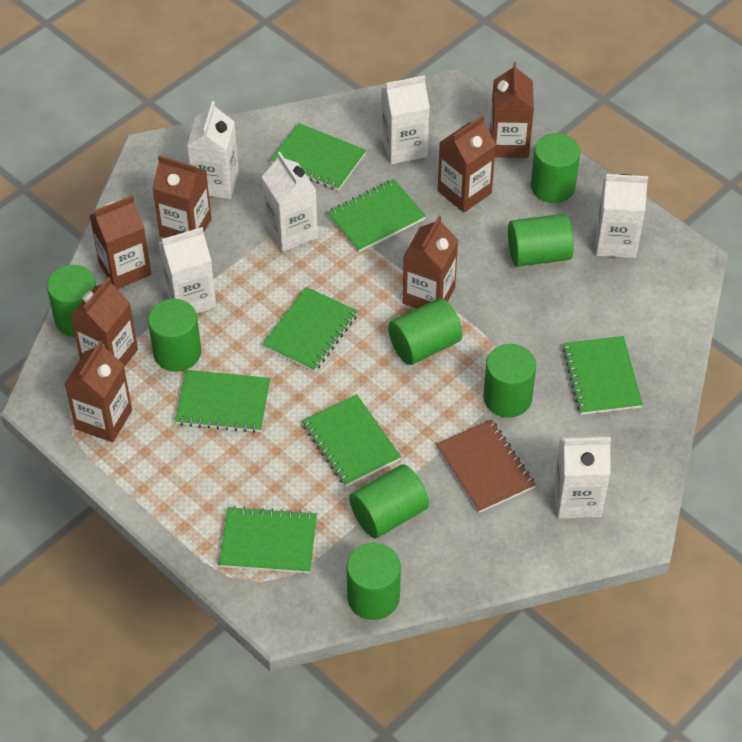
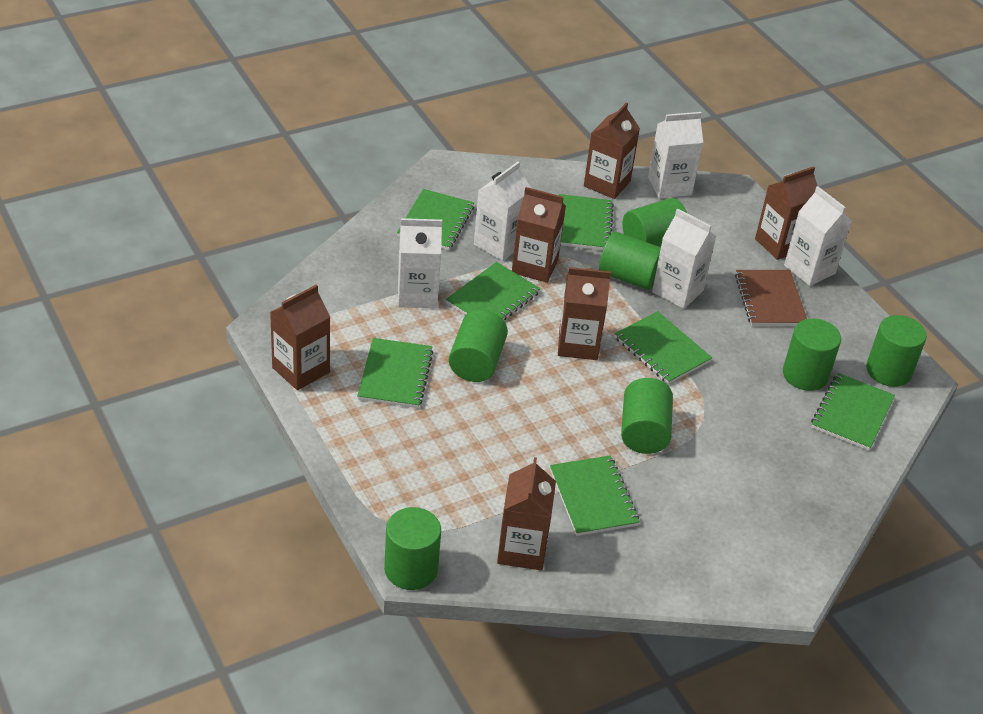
brown carton: 7 -> 6
green cylinder: 8 -> 7
white carton: 6 -> 5

